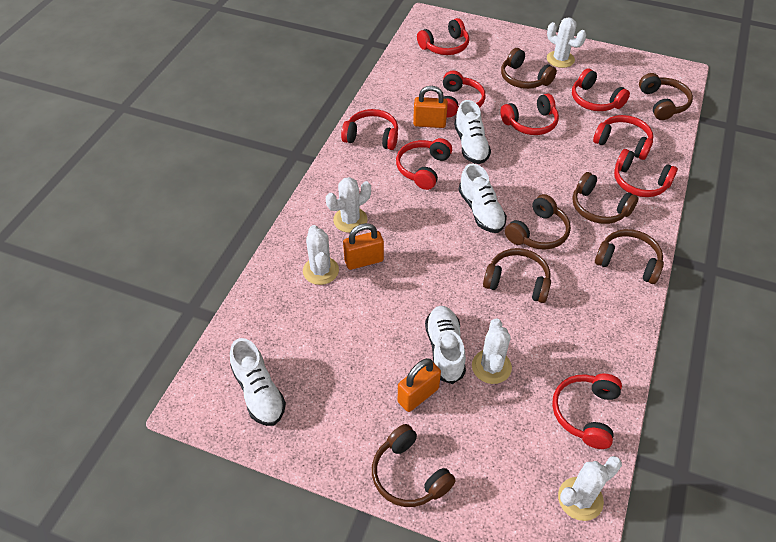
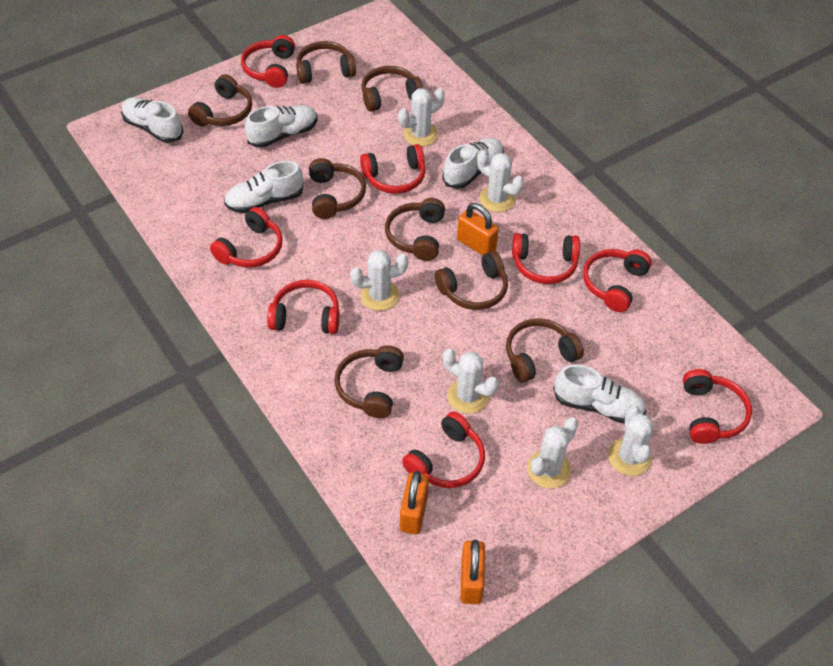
brown headphones: 7 -> 8
red headphones: 9 -> 8
white cactus: 5 -> 6
white shoe: 4 -> 5

